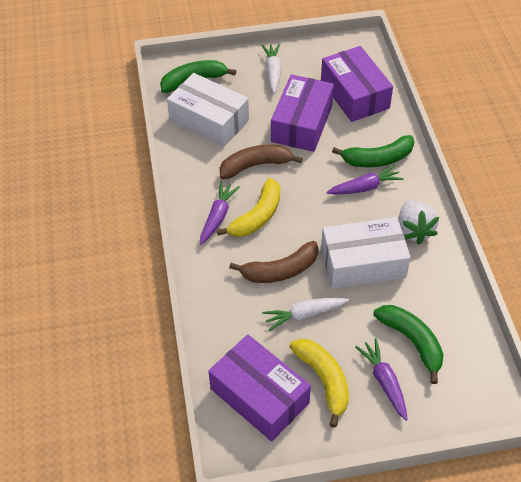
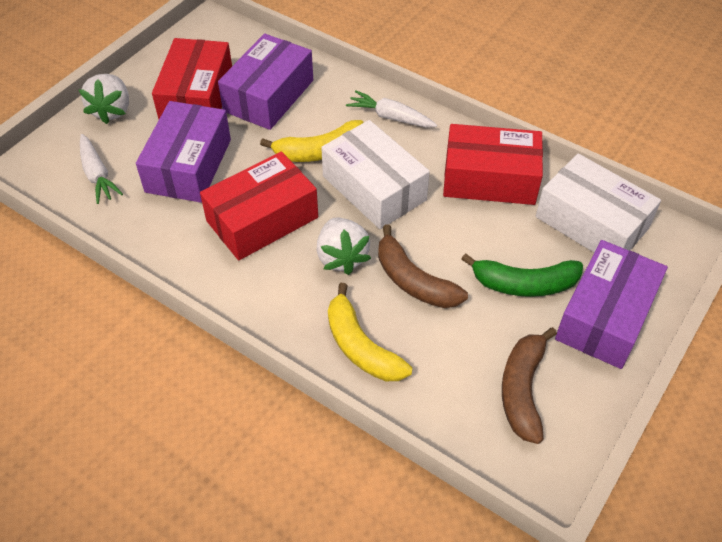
green banana: 3 -> 1
purple carrot: 3 -> 0
red box: 0 -> 3
white strawberry: 1 -> 2

